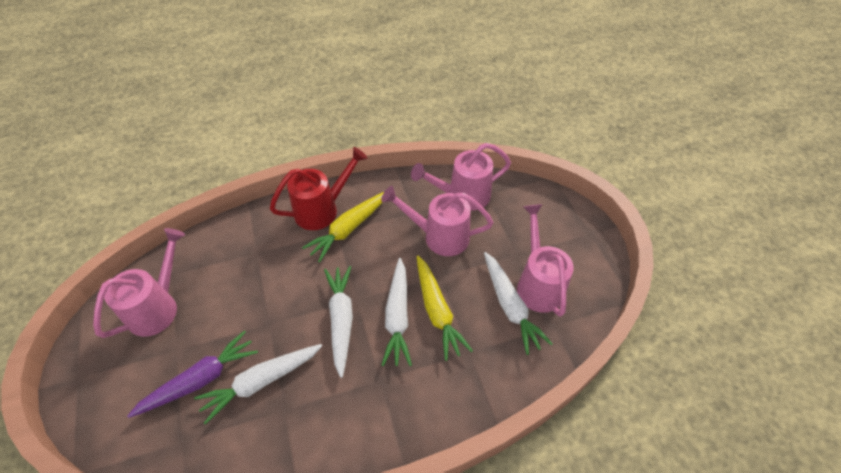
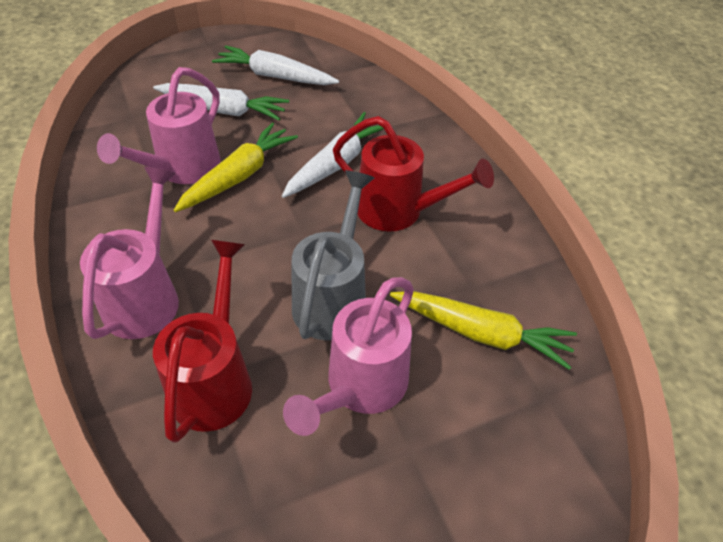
grey watering can: 0 -> 1
pink watering can: 4 -> 3
purple carrot: 1 -> 0
red watering can: 1 -> 2
white carrot: 4 -> 3

